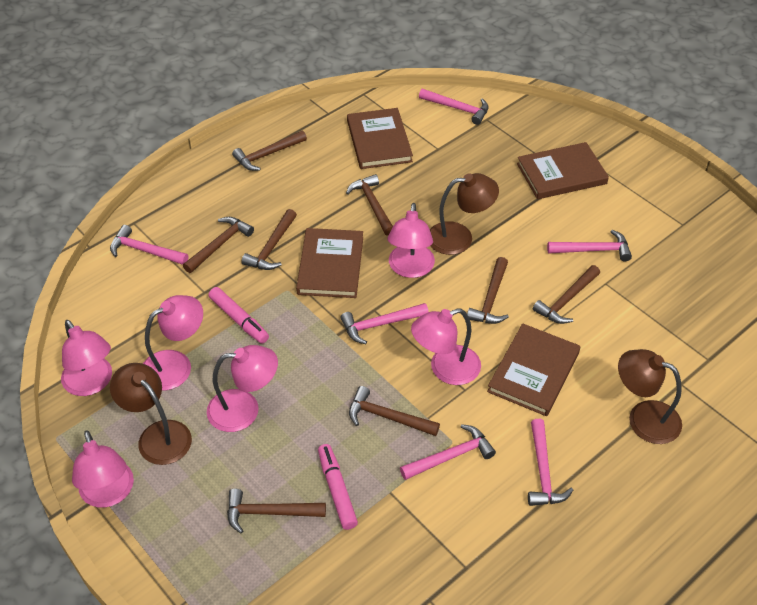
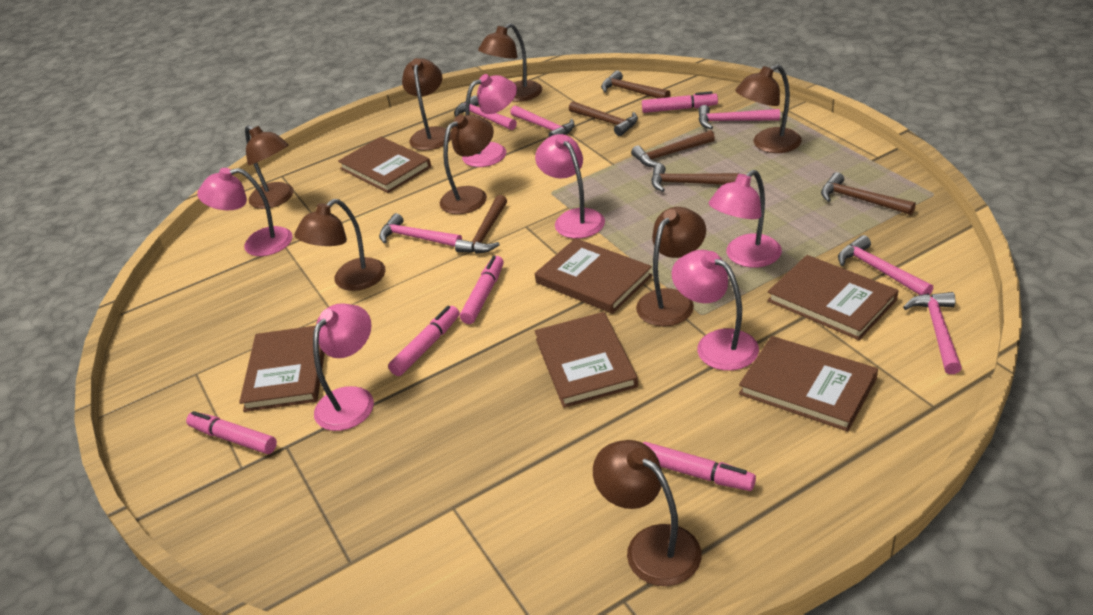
brown book: 4 -> 6
brown hammer: 8 -> 6
brown lamp: 3 -> 8
pink marker: 2 -> 5

